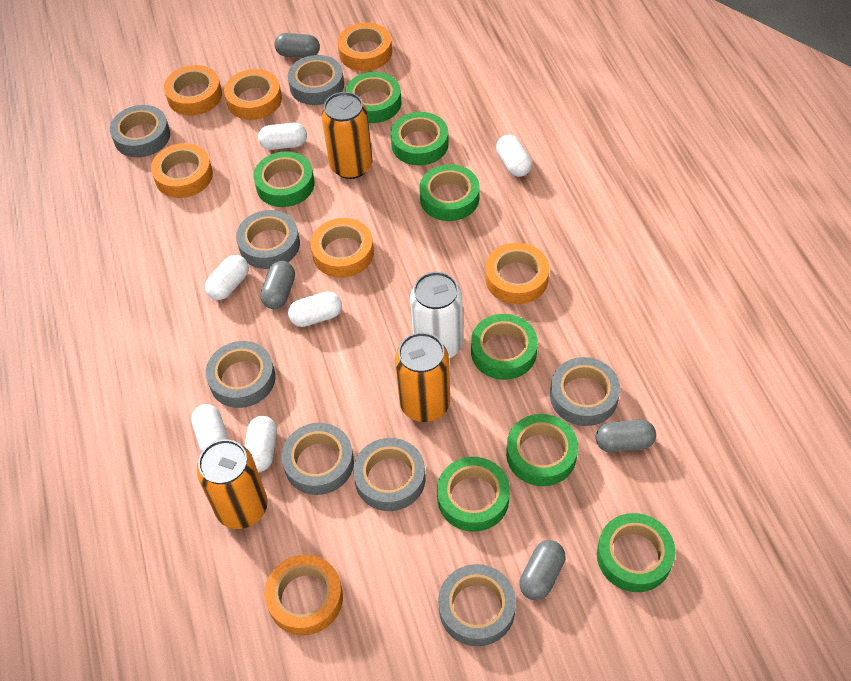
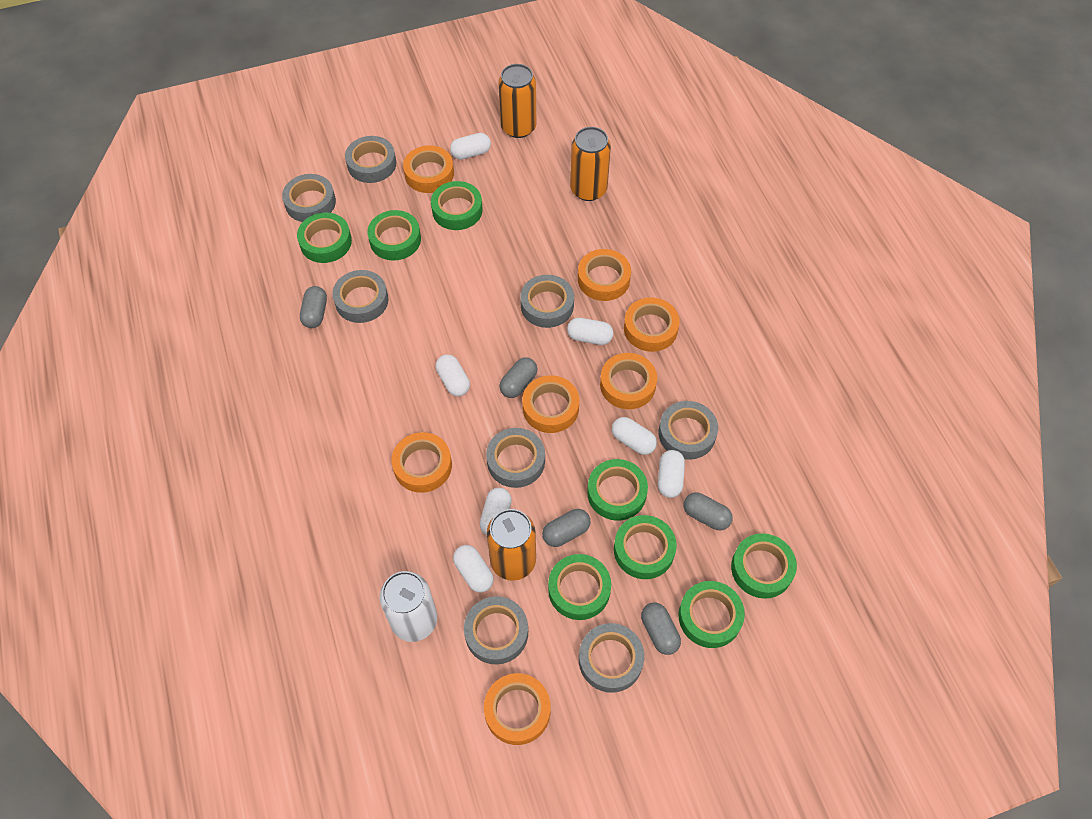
grey capsule: 4 -> 5
white capsule: 6 -> 7

